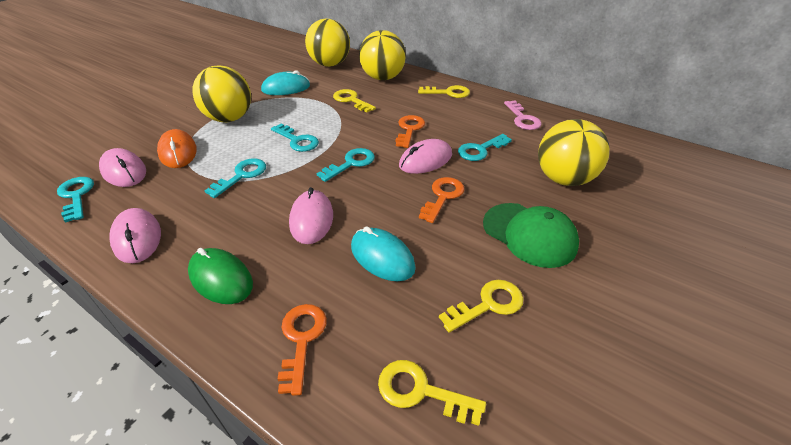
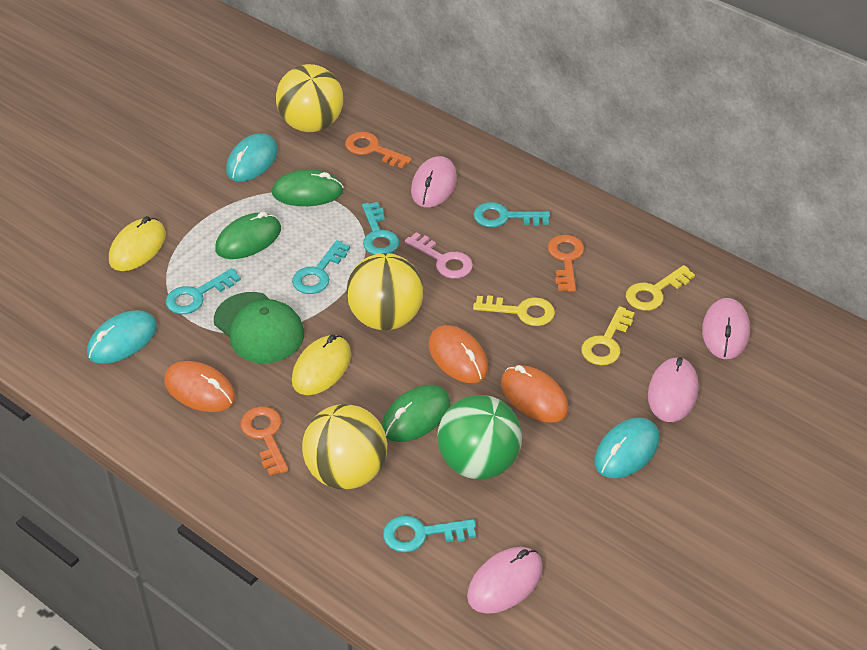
green ball: 0 -> 1
green mouse: 1 -> 3
orange mouse: 1 -> 3
turquoise mouse: 2 -> 3
yellow ball: 4 -> 3
yellow key: 4 -> 3
yellow mouse: 0 -> 2

